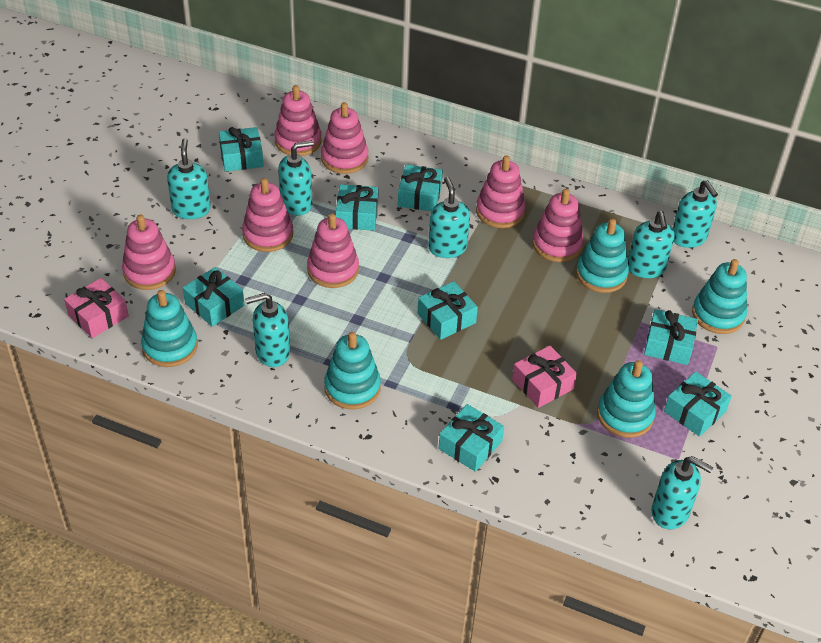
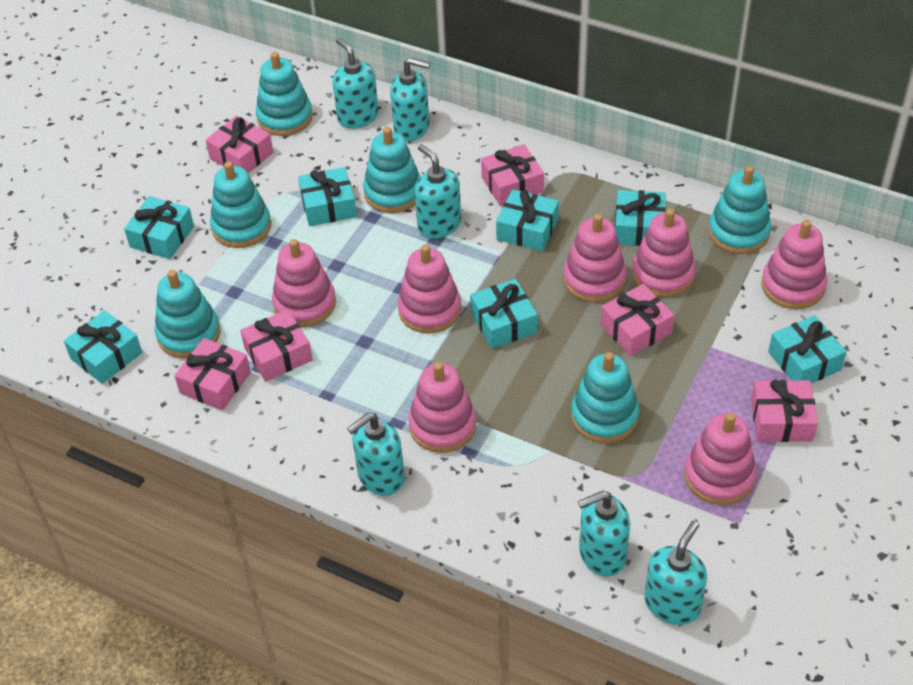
pink gift: 2 -> 6
turquoise gift: 8 -> 7
turquoise soap dispenser: 7 -> 6
turquoise stacking toy: 5 -> 6

